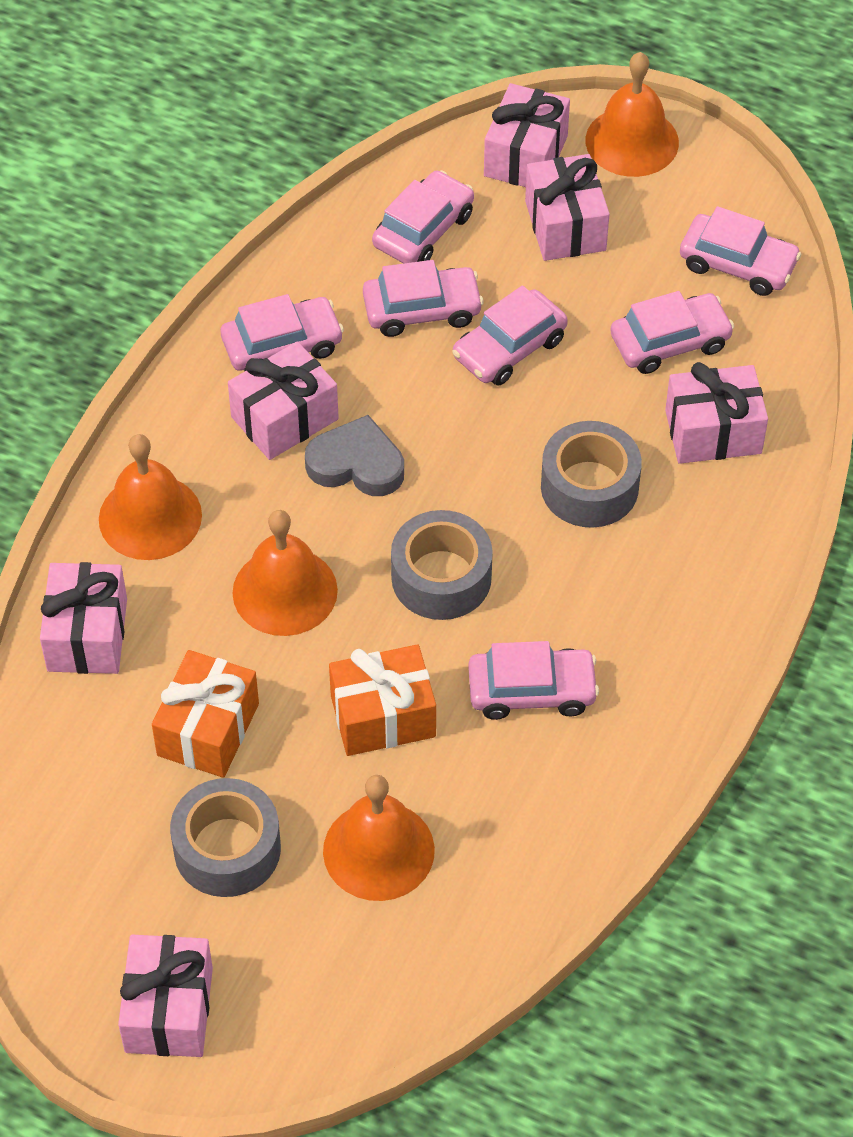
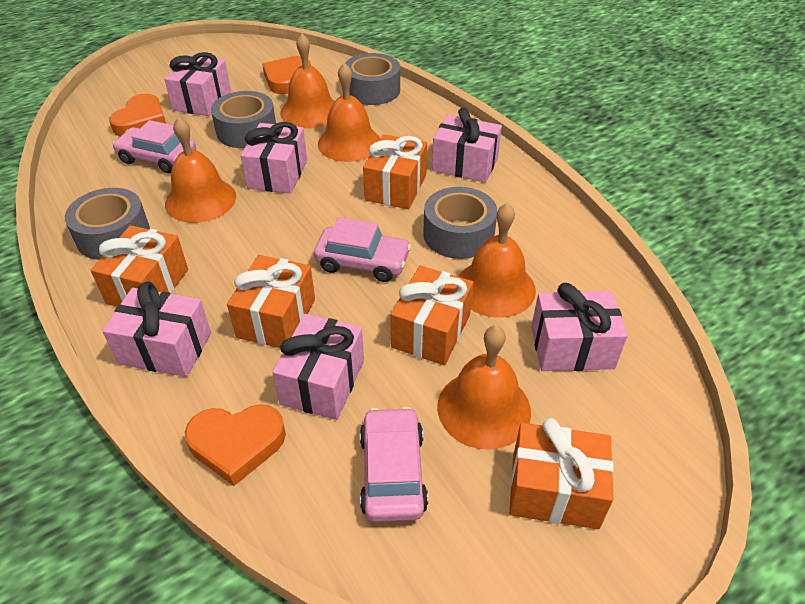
grey heart: 1 -> 0
grey tape: 3 -> 4
orange bell: 4 -> 5
orange gift: 2 -> 5
orange heart: 0 -> 3
pink car: 7 -> 3

